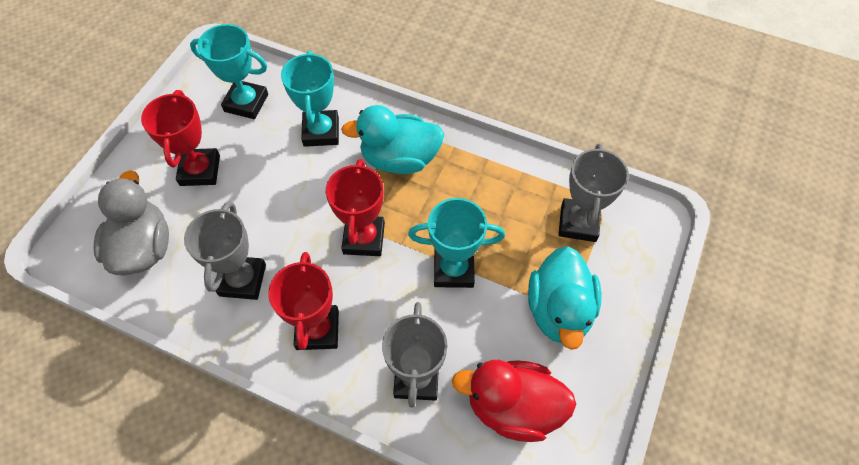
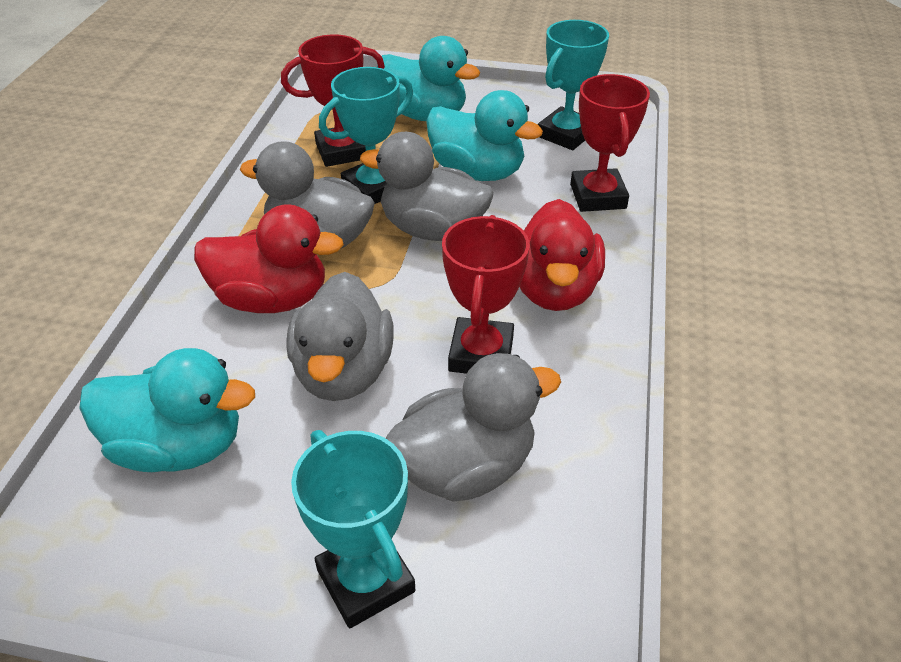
grey duck: 1 -> 4
grey trophy: 3 -> 0
red duck: 1 -> 2
turquoise duck: 2 -> 3

